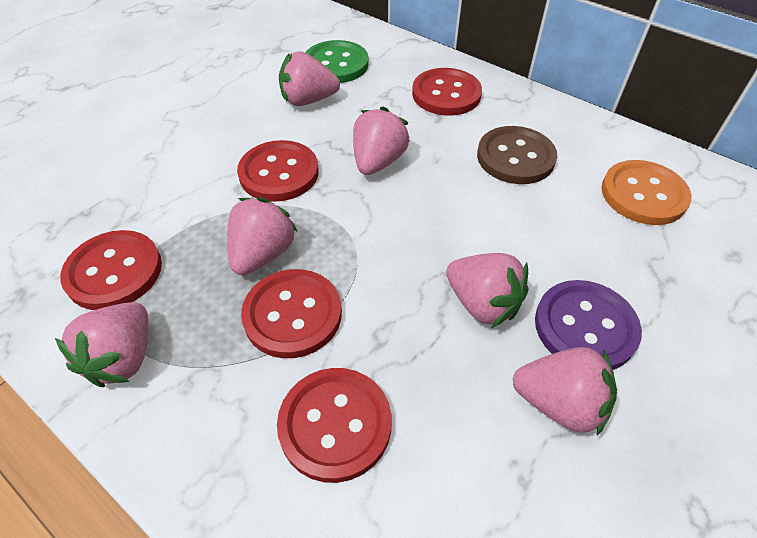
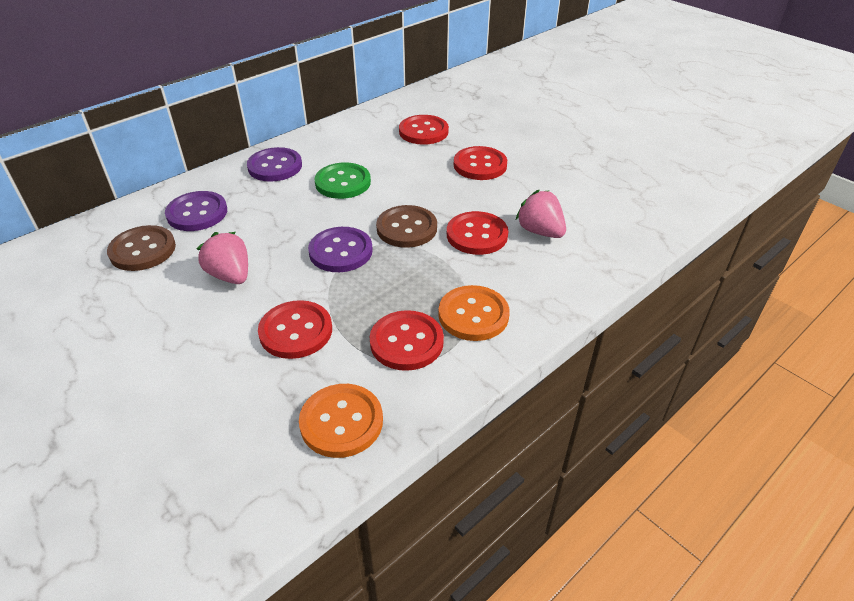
brown button: 1 -> 2
orange button: 1 -> 2
pink strawberry: 6 -> 2
purple button: 1 -> 3

